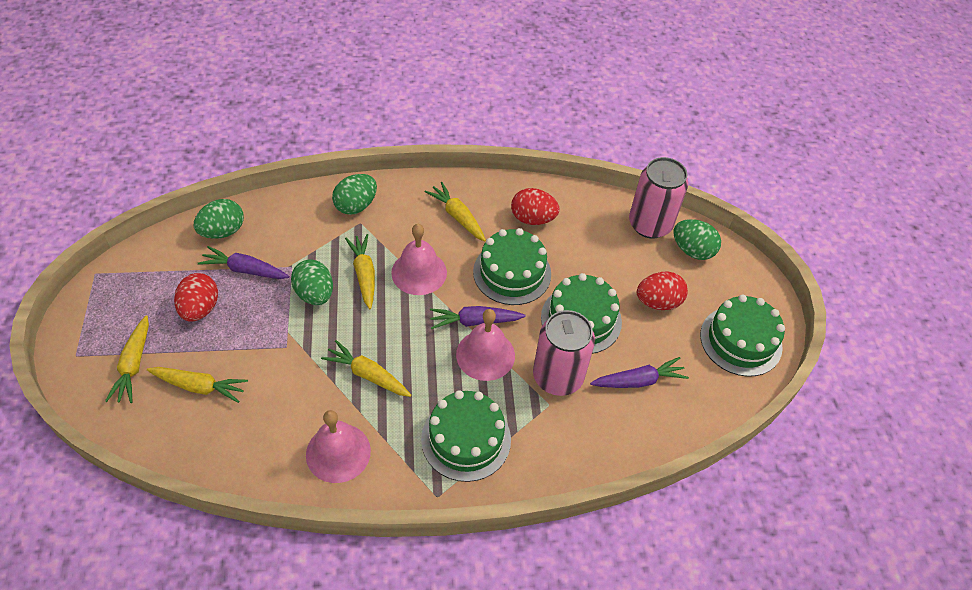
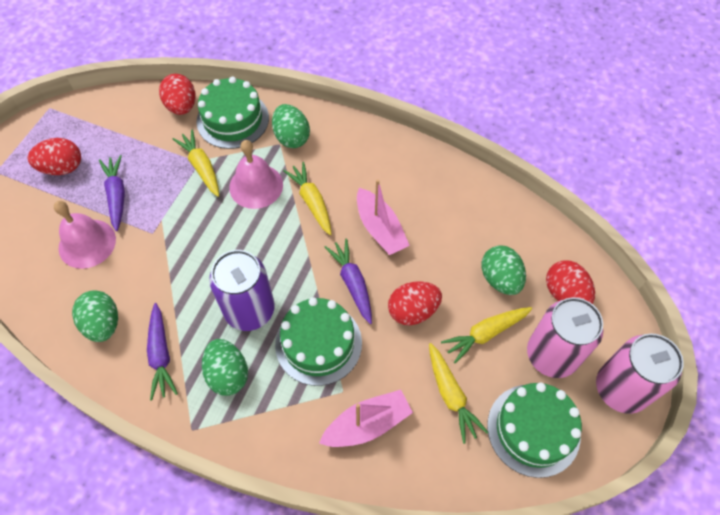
green cake: 4 -> 3
pink bell: 3 -> 2
pink boat: 0 -> 2
purple can: 0 -> 1
red egg: 3 -> 4
yellow carrot: 5 -> 4

